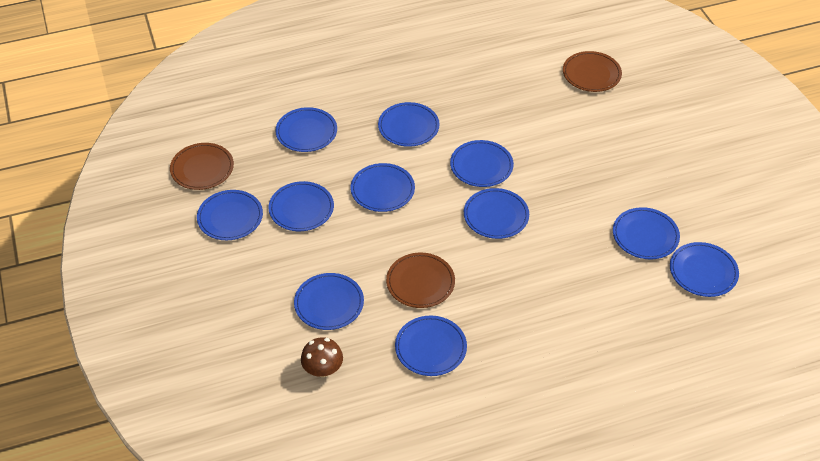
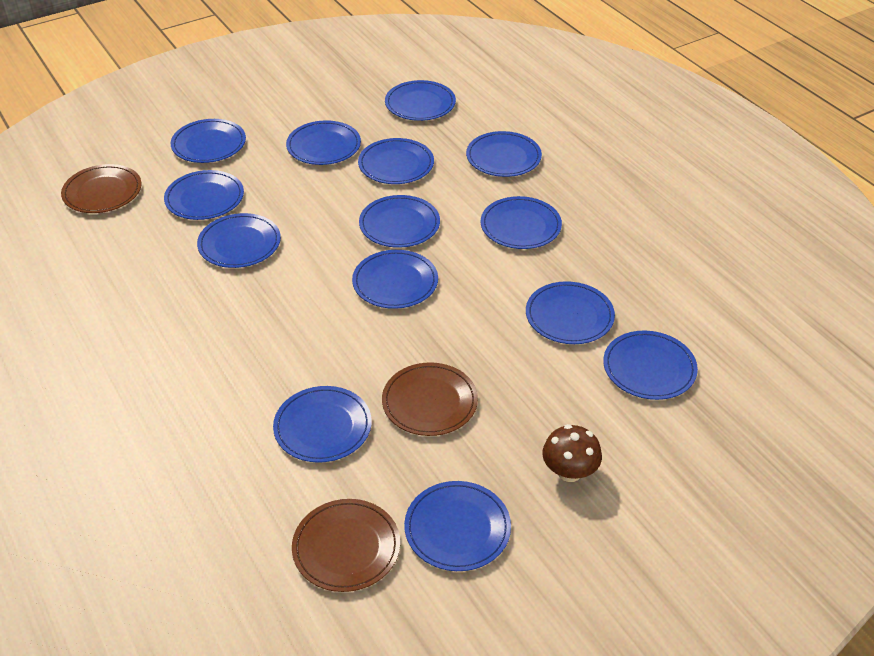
blue plate: 11 -> 14

